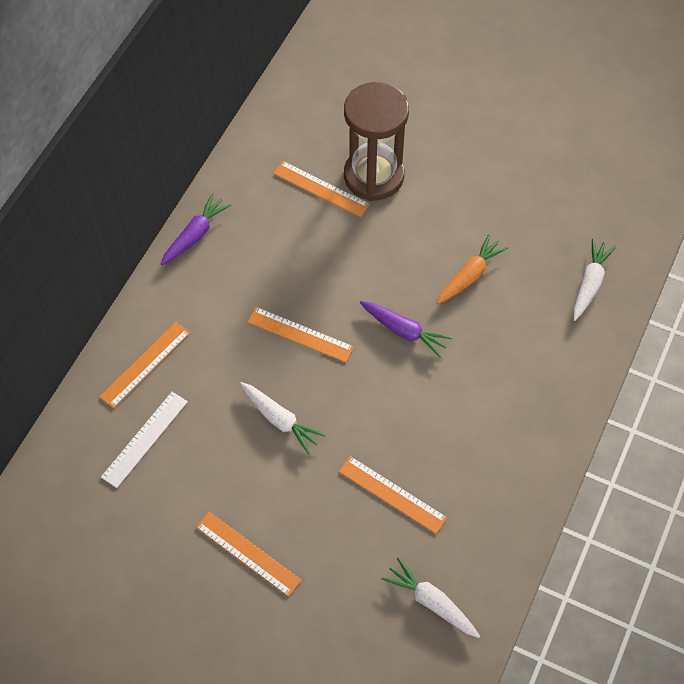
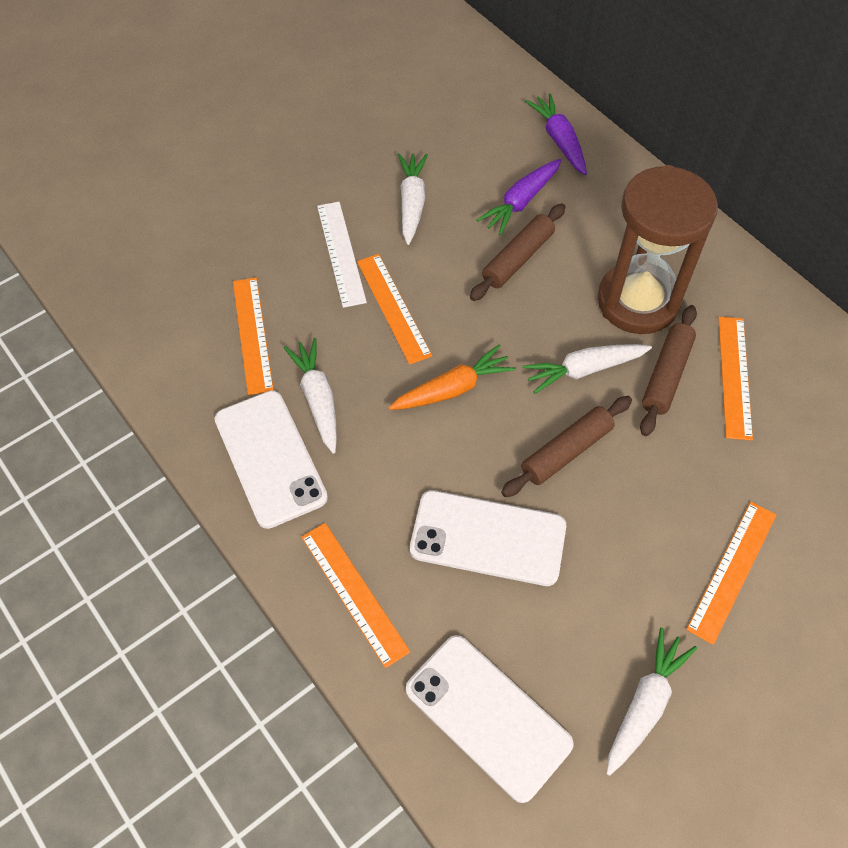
brown rolling pin: 0 -> 3
white carrot: 3 -> 4
white phone: 0 -> 3

